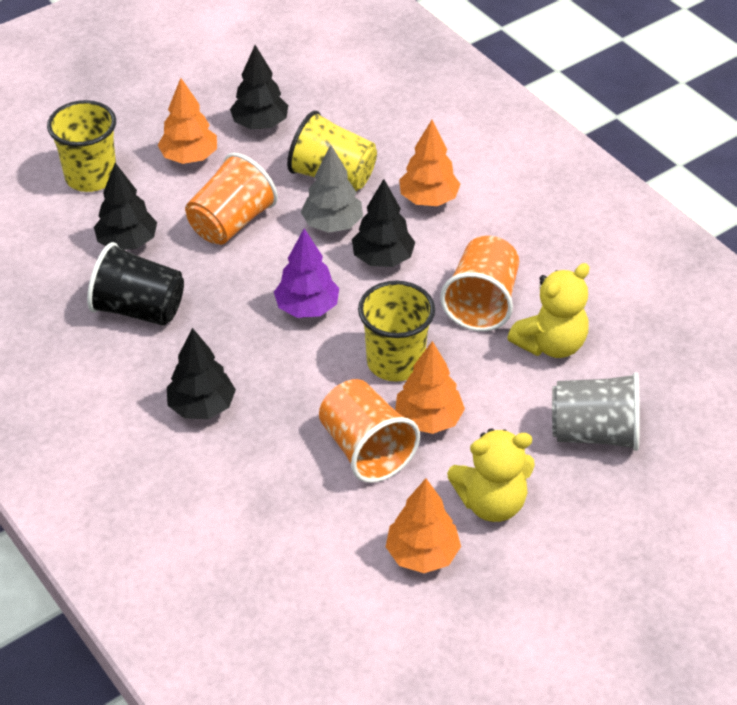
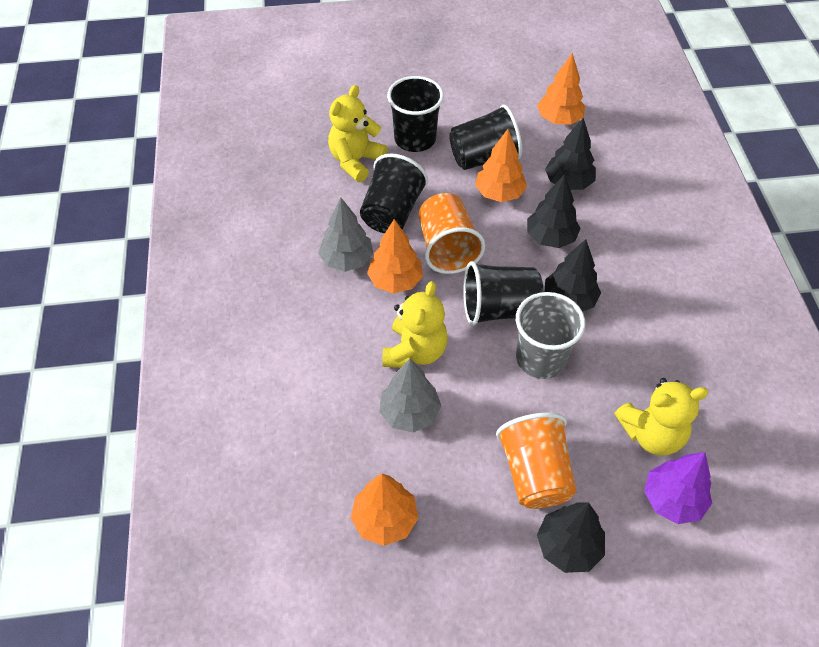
black cup: 1 -> 4
grey tree: 1 -> 2
orange cup: 3 -> 2
yellow cup: 3 -> 0
yellow teddy bear: 2 -> 3

